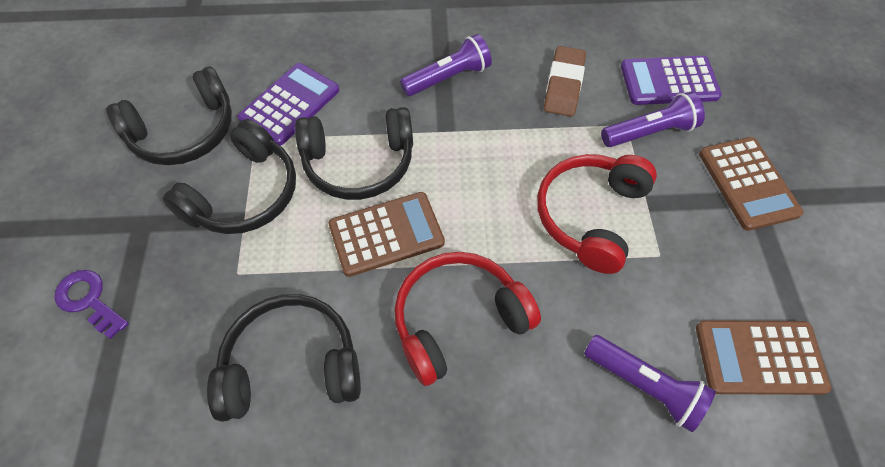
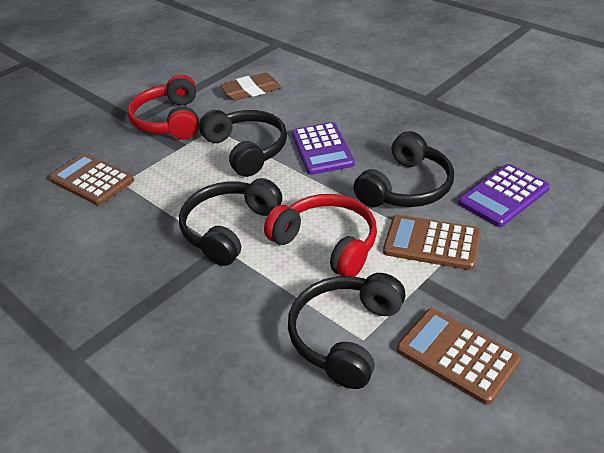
purple flashlight: 3 -> 0
purple key: 1 -> 0

